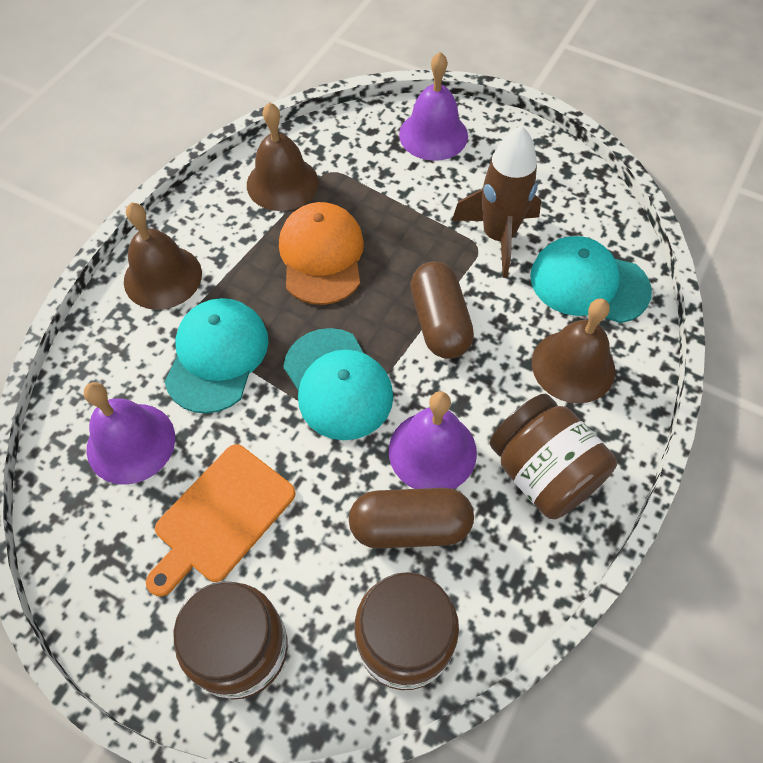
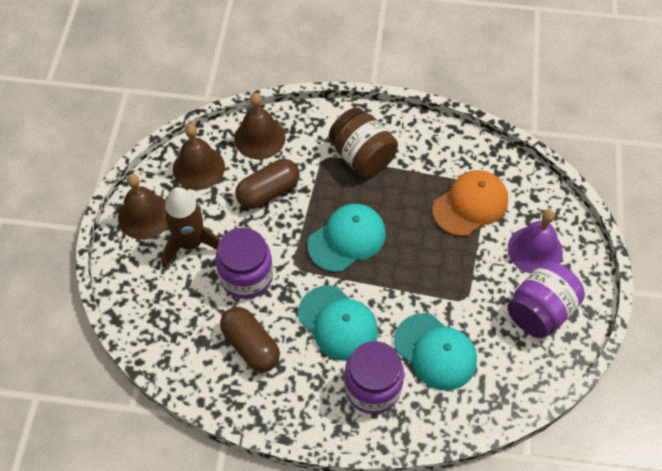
brown jar: 3 -> 1
orange cutting board: 1 -> 0
purple bell: 3 -> 1
purple jar: 0 -> 3

